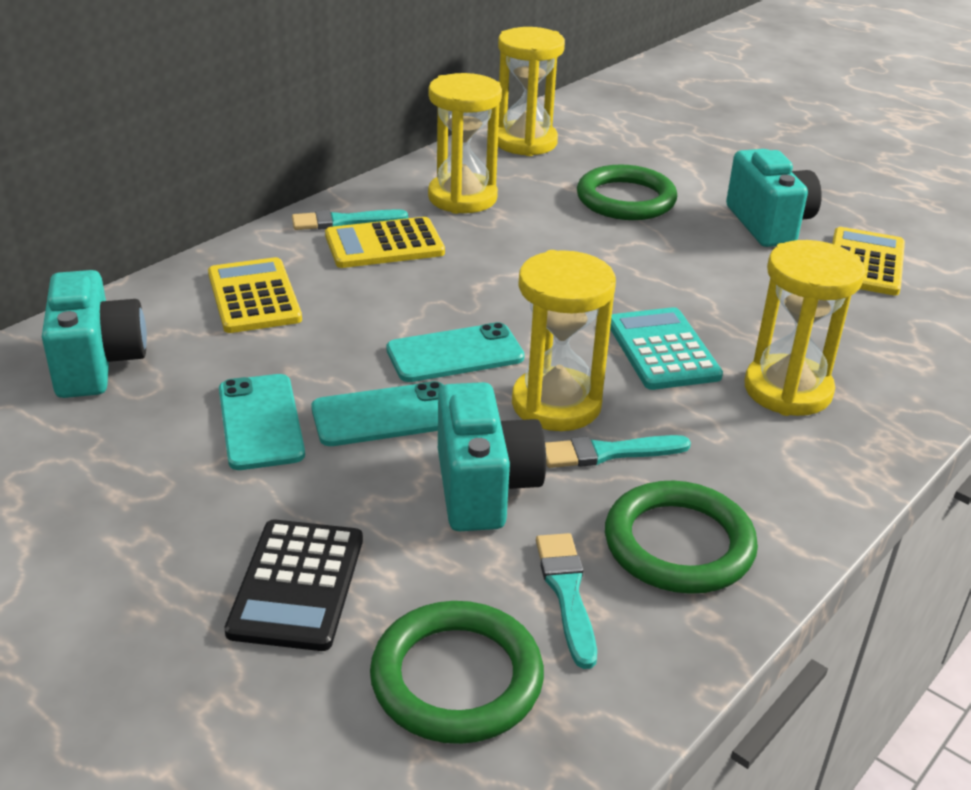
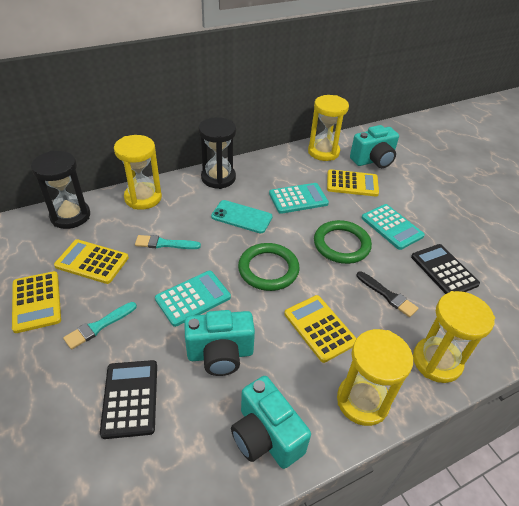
black brush: 0 -> 1
black calculator: 1 -> 2
black hourglass: 0 -> 2
green ring: 3 -> 2
turquoise brush: 3 -> 2
turquoise calculator: 1 -> 3
turquoise phone: 3 -> 1
yellow calculator: 3 -> 4

